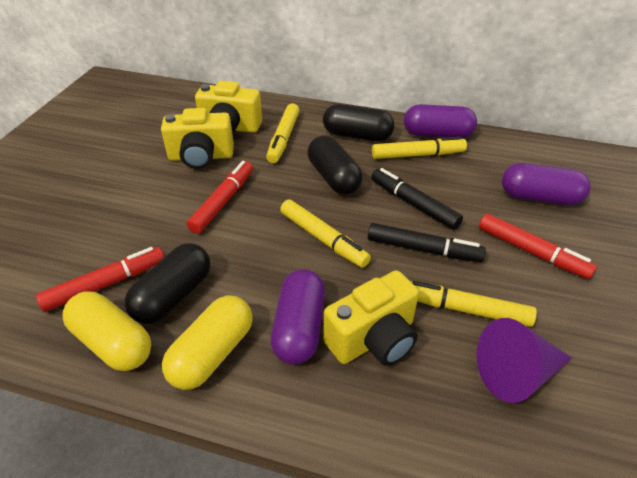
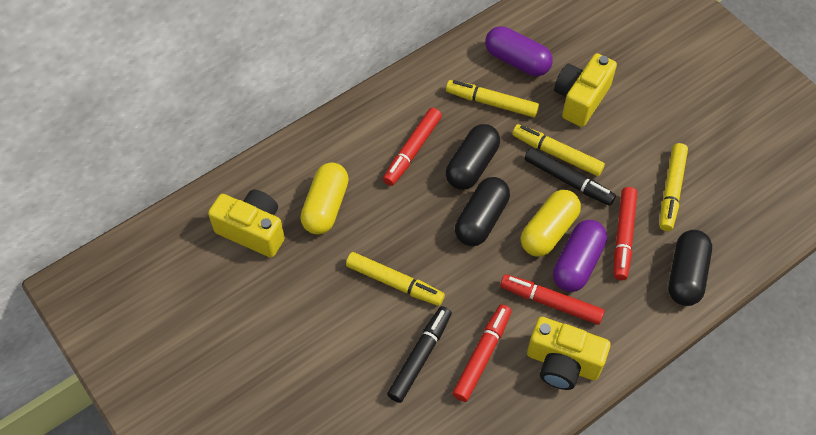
purple capsule: 3 -> 2
purple cone: 1 -> 0
red marker: 3 -> 4

